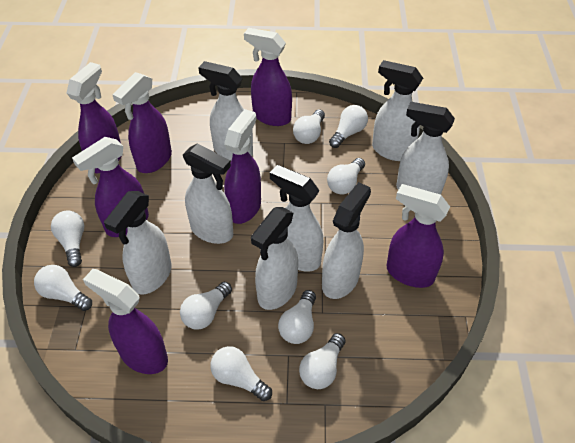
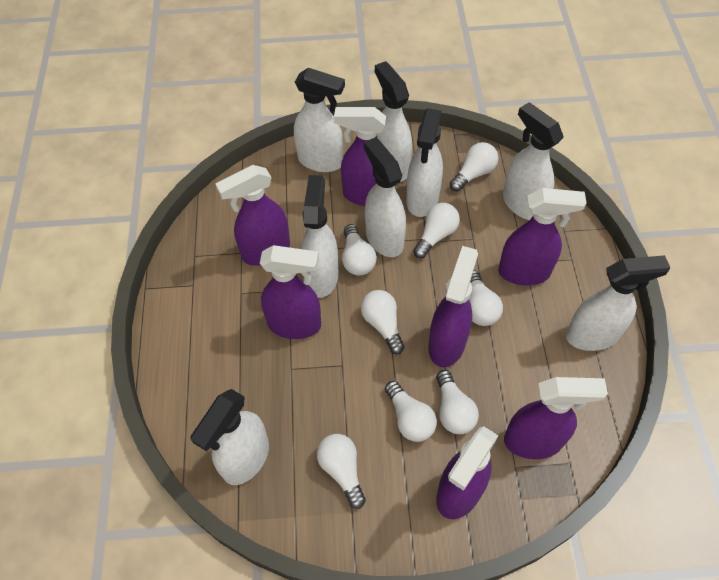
white light bulb: 9 -> 8

